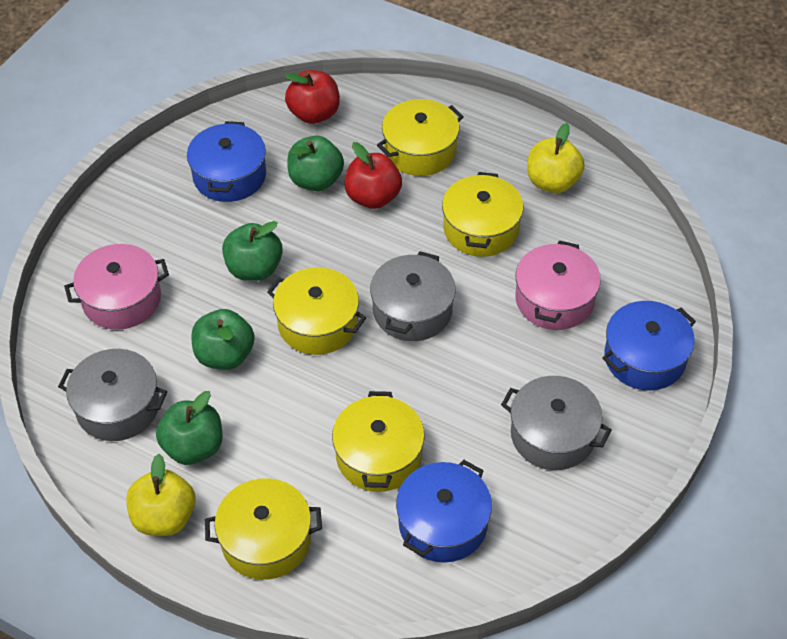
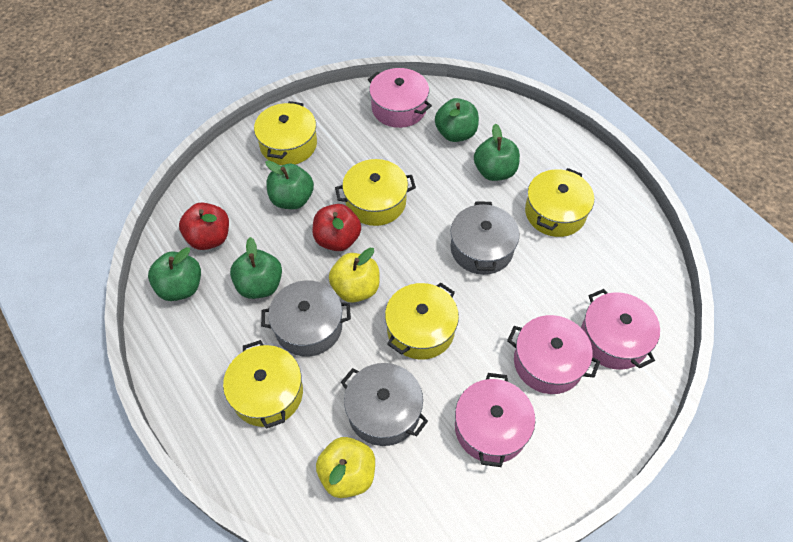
blue pot: 3 -> 0
green apple: 4 -> 5
pink pot: 2 -> 4

